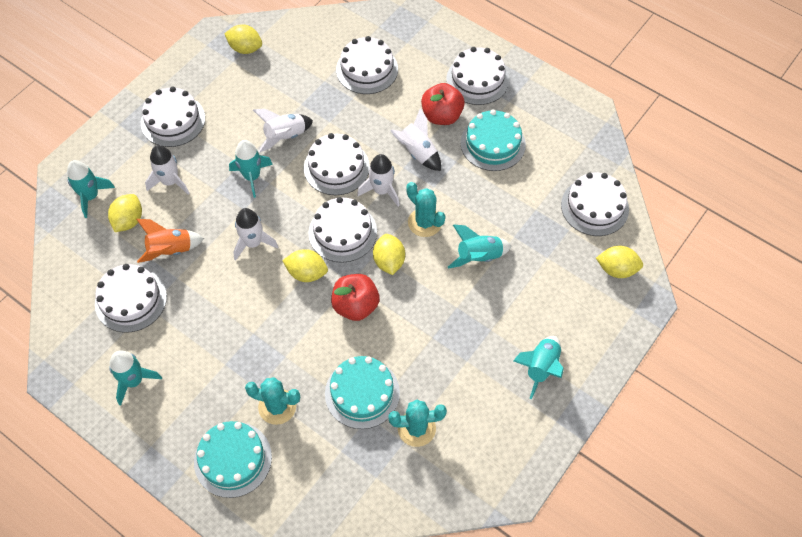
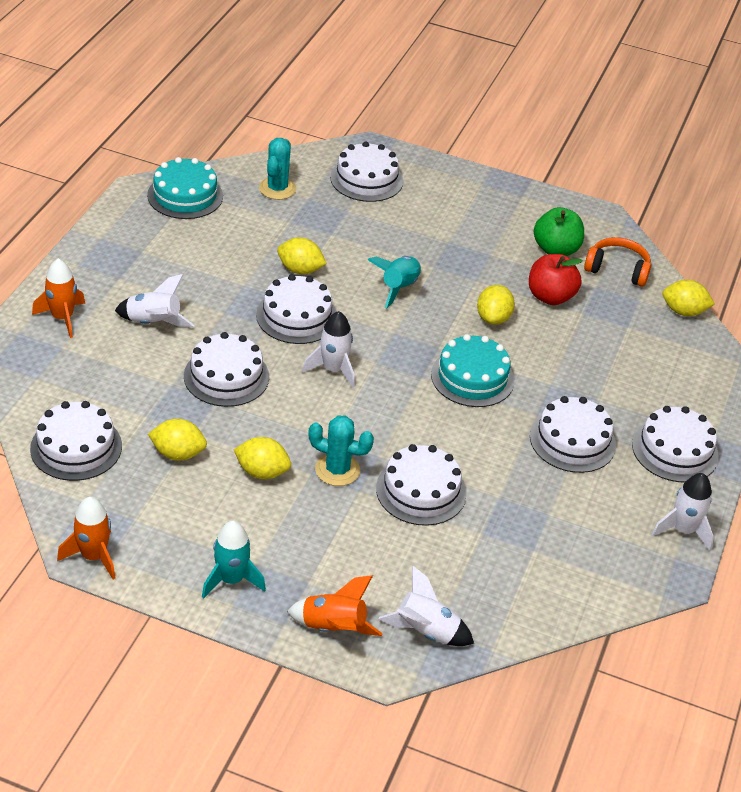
green apple: 0 -> 1
orange headphones: 0 -> 1
orange rocket: 1 -> 3
red apple: 2 -> 1
turquoise cactus: 3 -> 2
turquoise cake: 3 -> 2
turquoise rocket: 5 -> 2
white rocket: 5 -> 4

